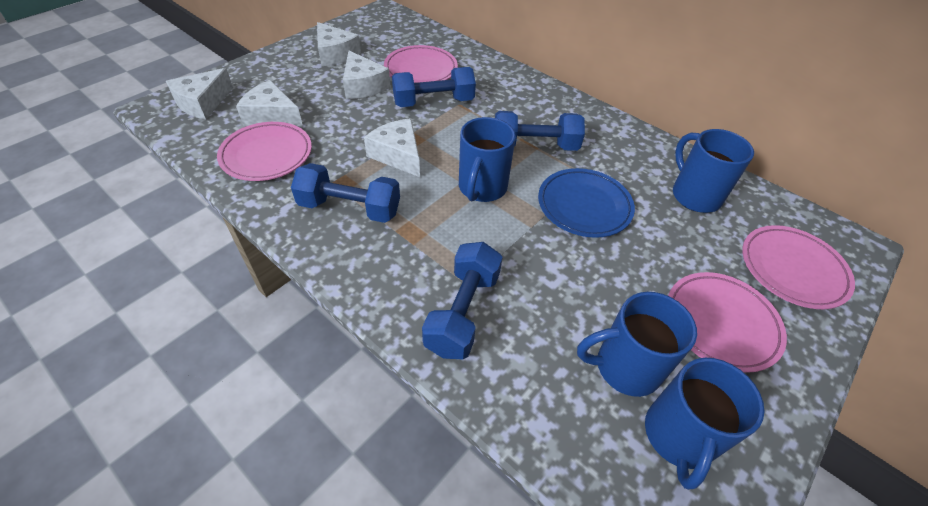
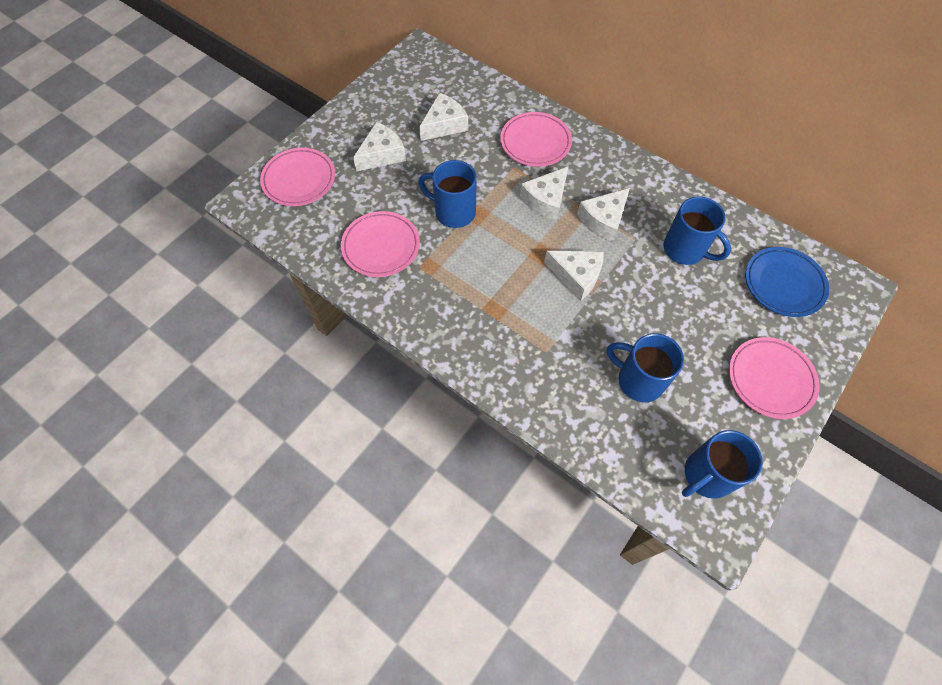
blue dumbbell: 4 -> 0

